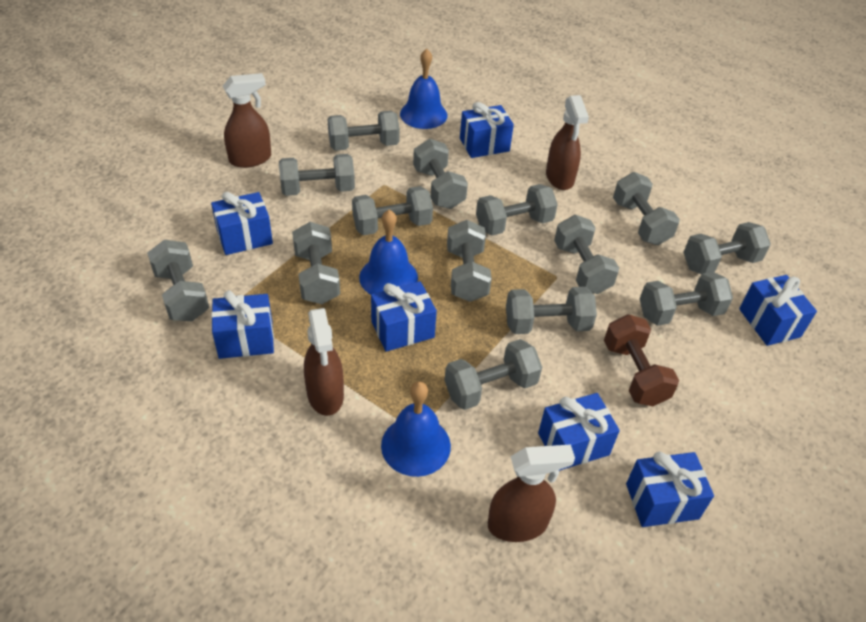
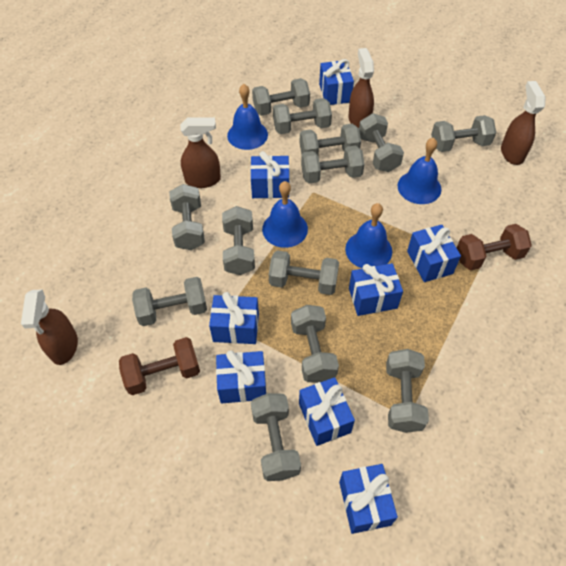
blue bell: 3 -> 4
blue gift: 7 -> 8
brown dumbbell: 1 -> 2
grey dumbbell: 14 -> 13

